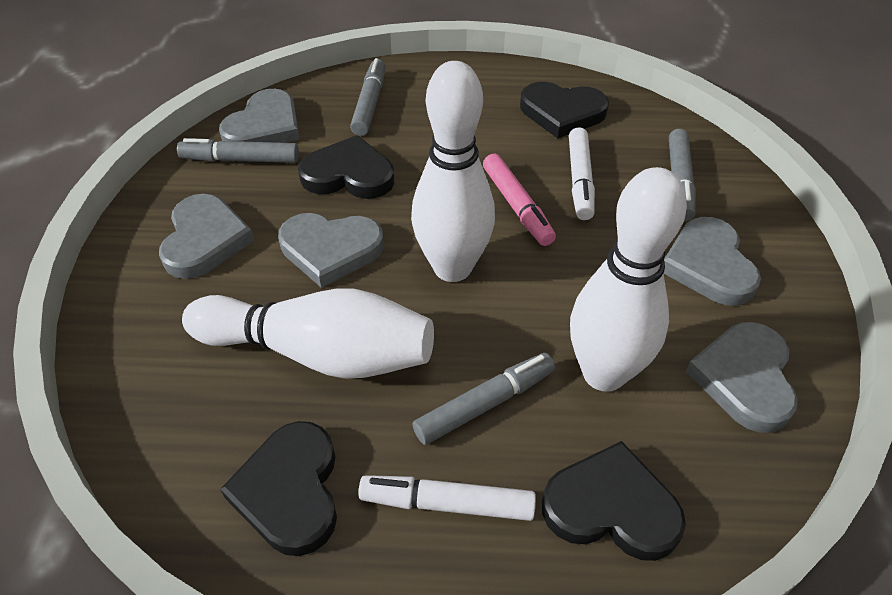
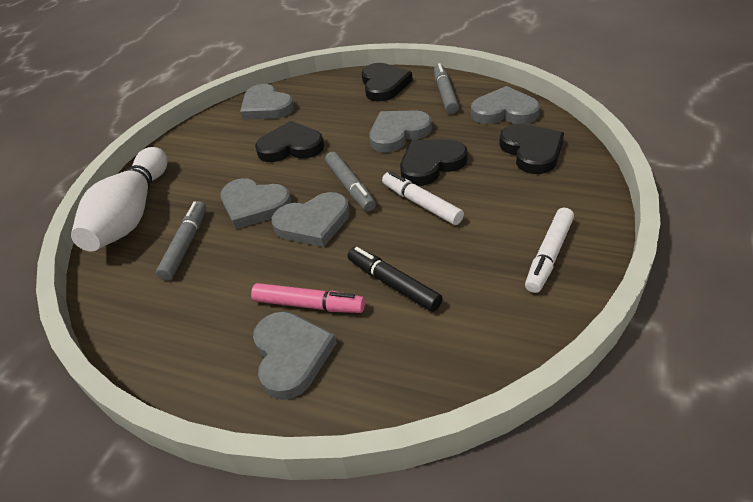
black marker: 0 -> 1
grey heart: 5 -> 6
grey marker: 4 -> 3
white bowling pin: 3 -> 1

